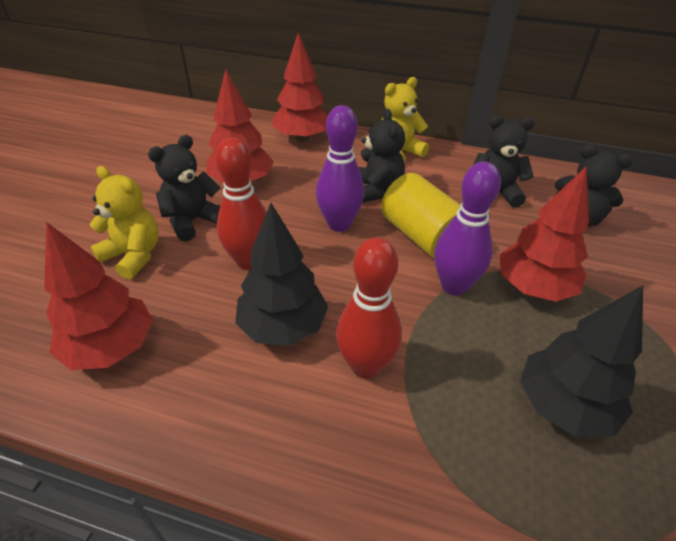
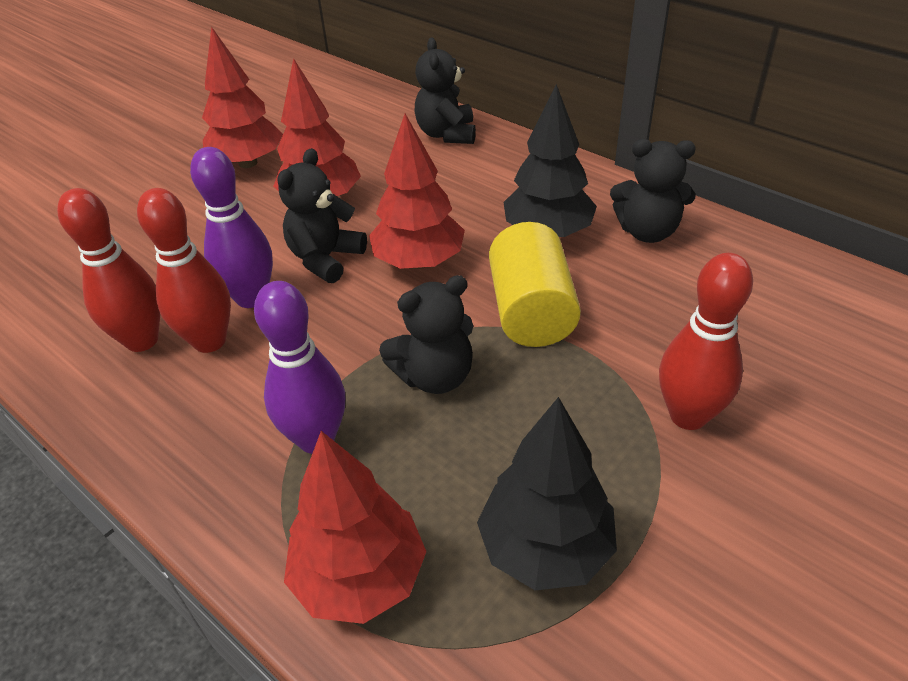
red bowling pin: 2 -> 3
yellow teddy bear: 2 -> 0

